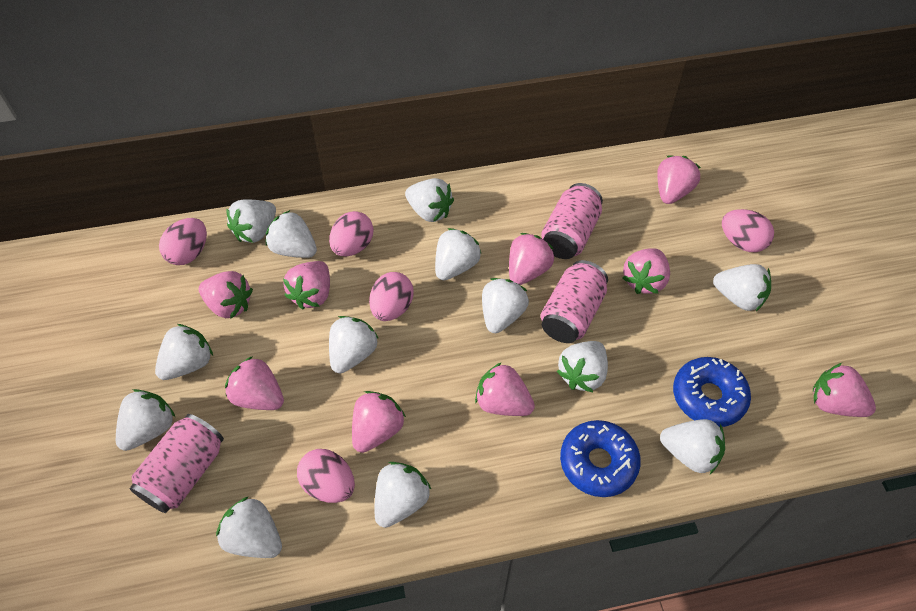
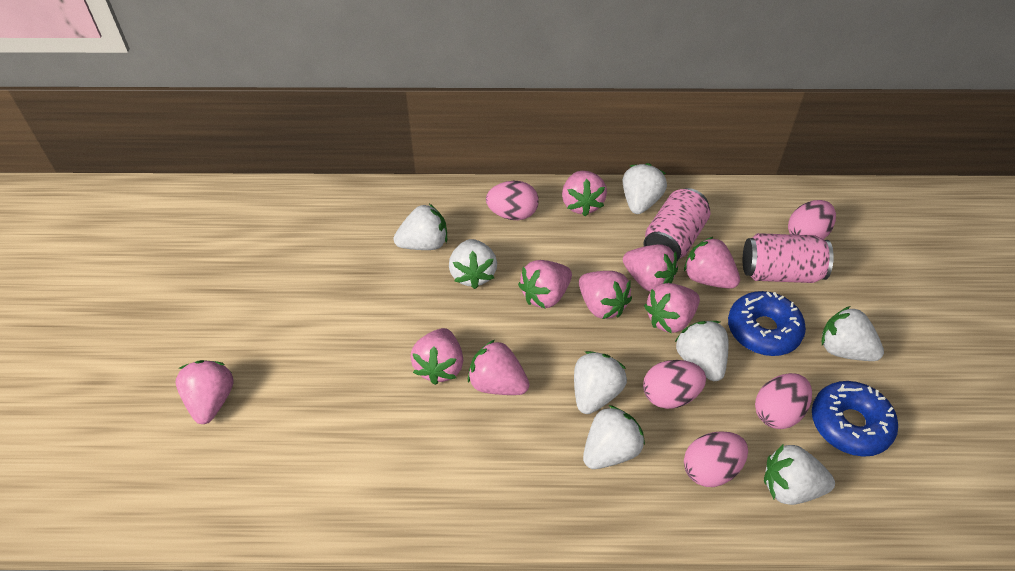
pink can: 3 -> 2
white strawberry: 13 -> 8

